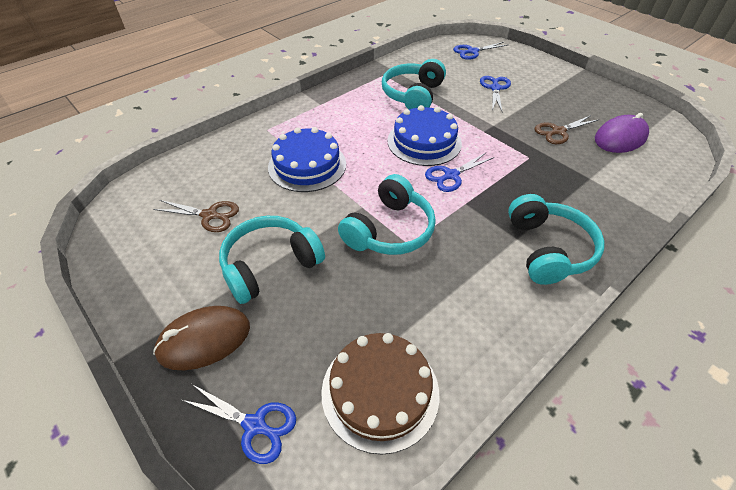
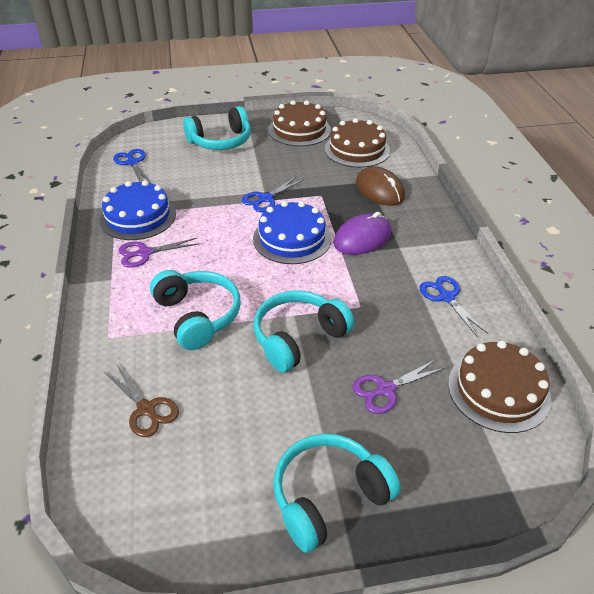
blue scissors: 4 -> 3
brown cake: 1 -> 3
brown scissors: 2 -> 1
purple scissors: 0 -> 2

